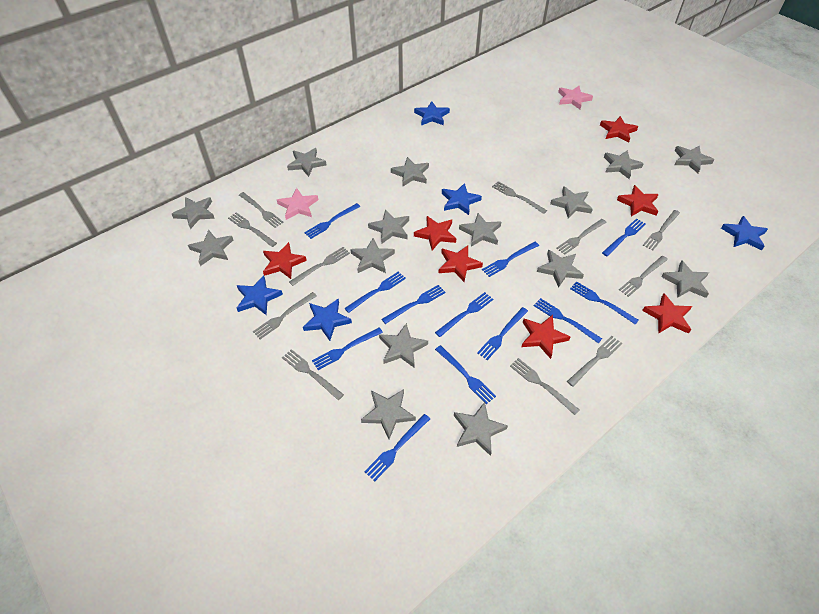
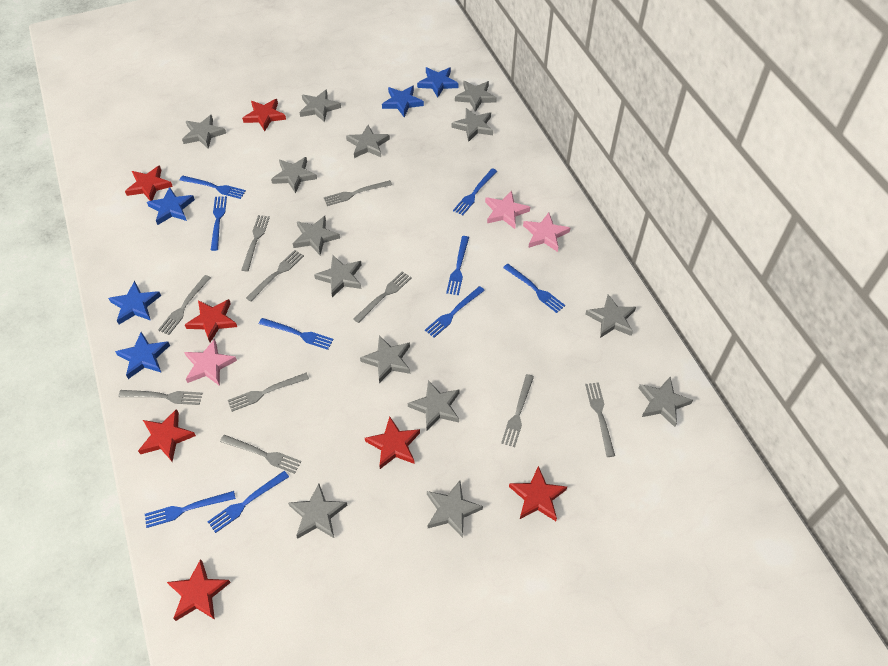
blue fork: 12 -> 9
grey fork: 11 -> 10
grey star: 15 -> 14
pink star: 2 -> 3

